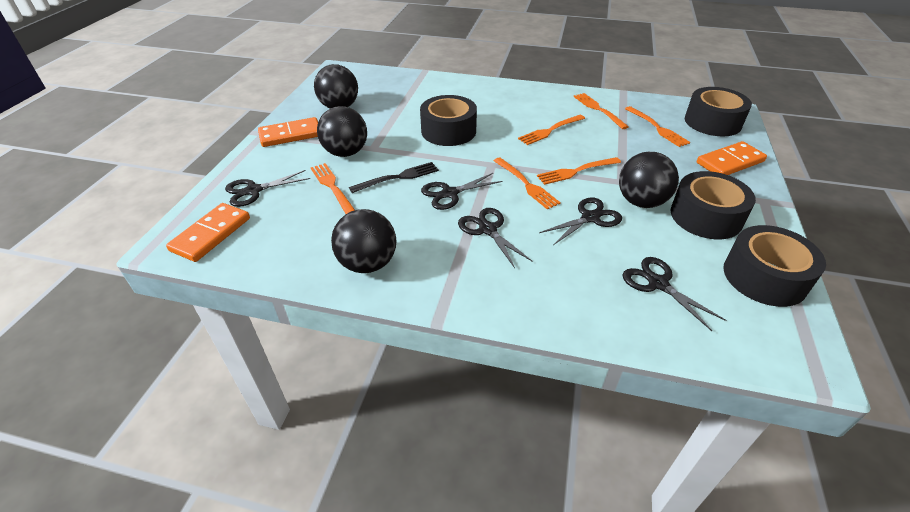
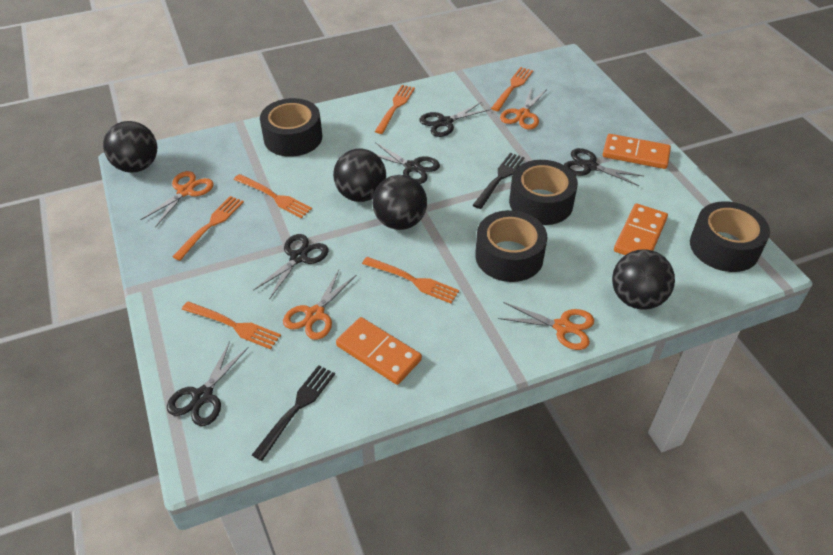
black fork: 1 -> 2
orange scissors: 0 -> 4

